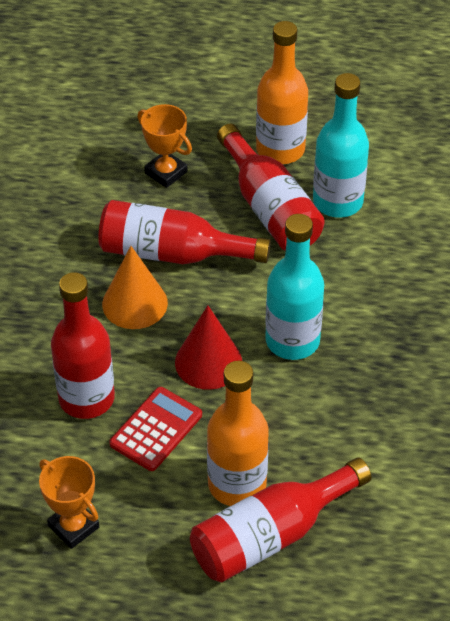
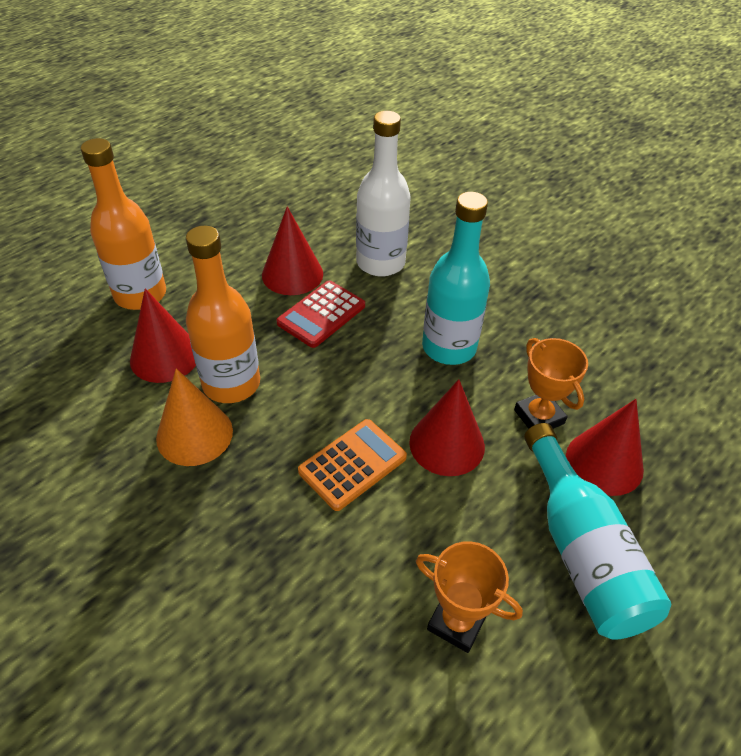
orange calculator: 0 -> 1
red bottle: 4 -> 0
red cone: 1 -> 4
white bottle: 0 -> 1

